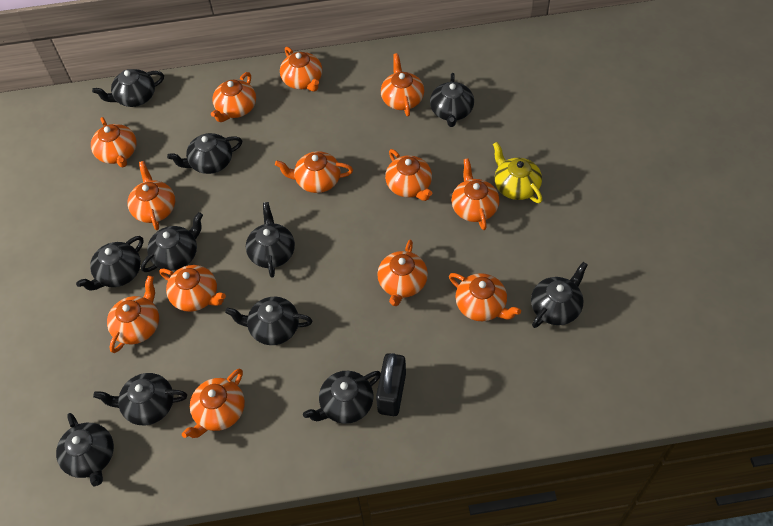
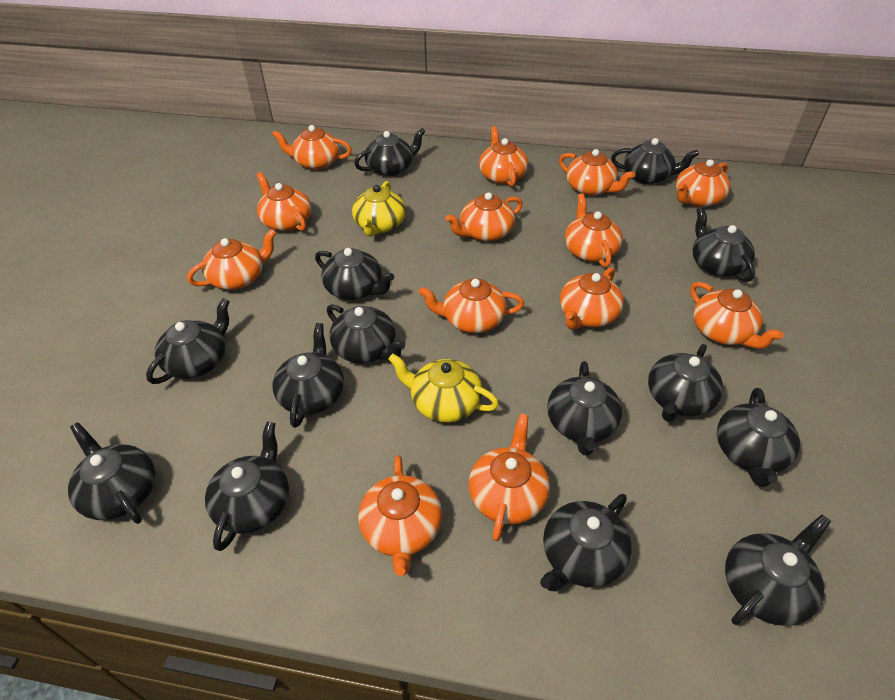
black padlock: 1 -> 0
black teapot: 11 -> 14
yellow teapot: 1 -> 2

